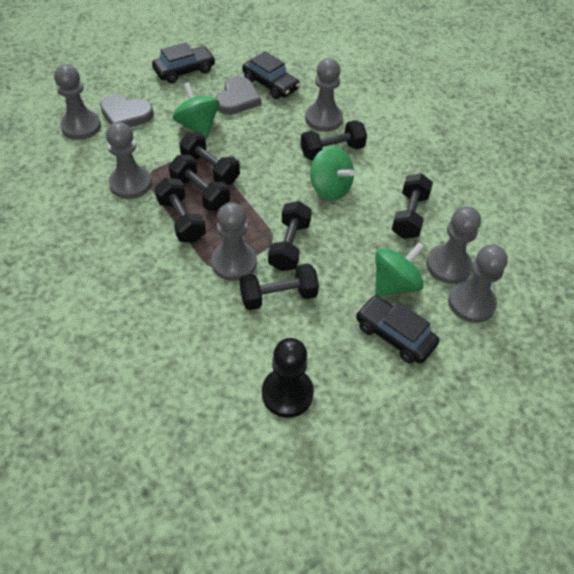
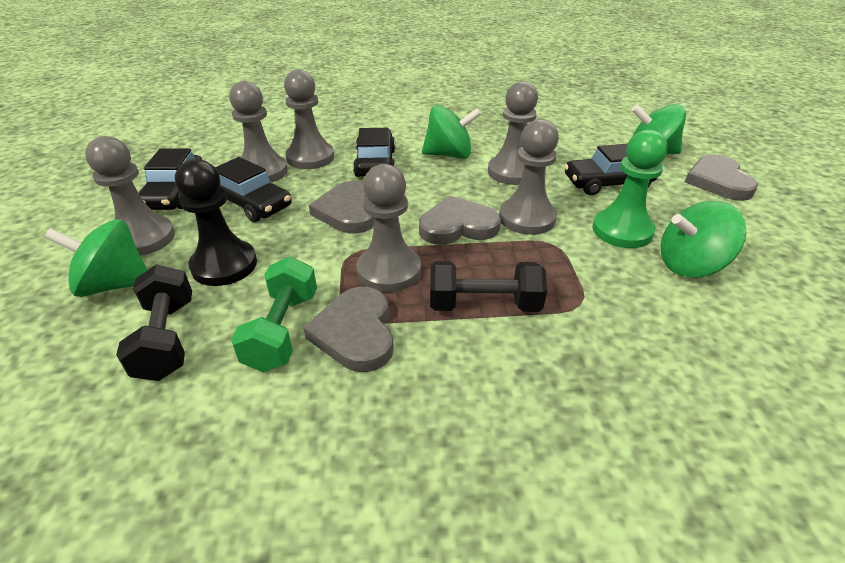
black car: 3 -> 4
black dumbbell: 7 -> 2
green dumbbell: 0 -> 1
green pawn: 0 -> 1
green spinning top: 3 -> 4
grey heart: 2 -> 4

